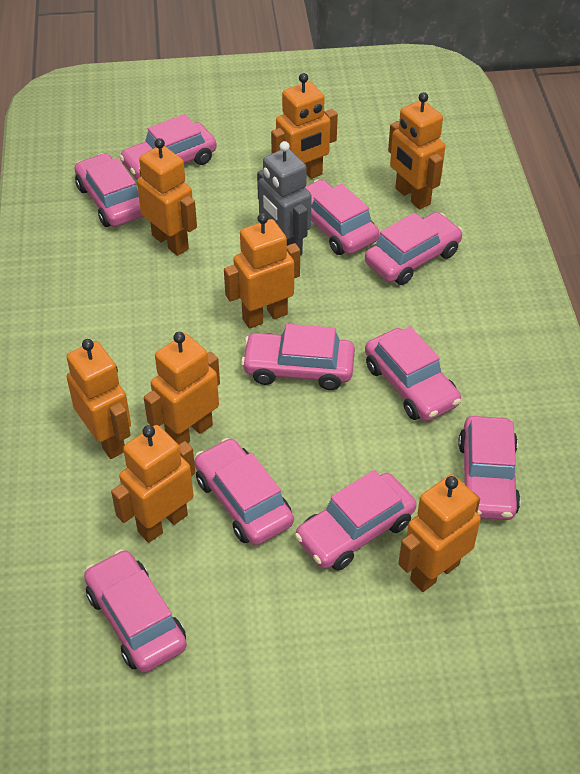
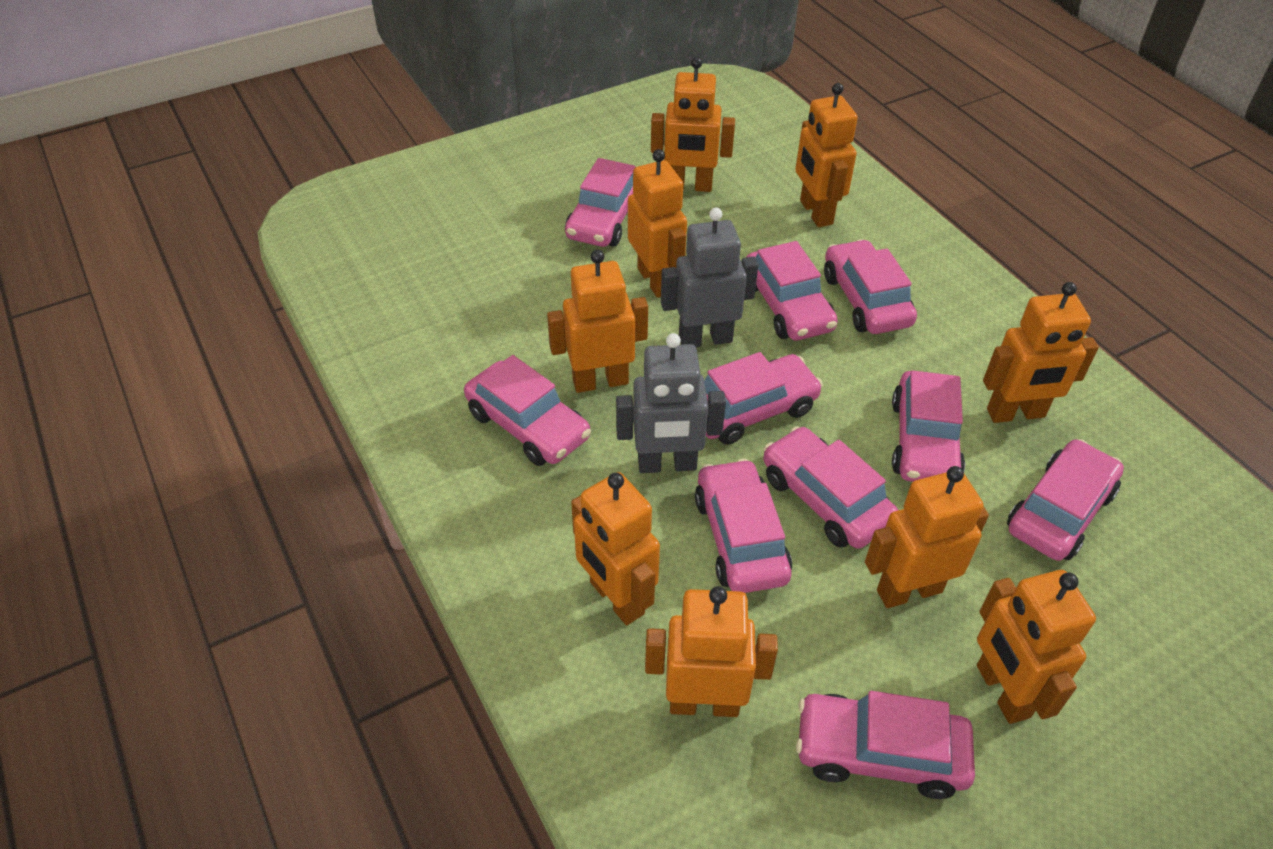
grey robot: 1 -> 2
orange robot: 8 -> 9

